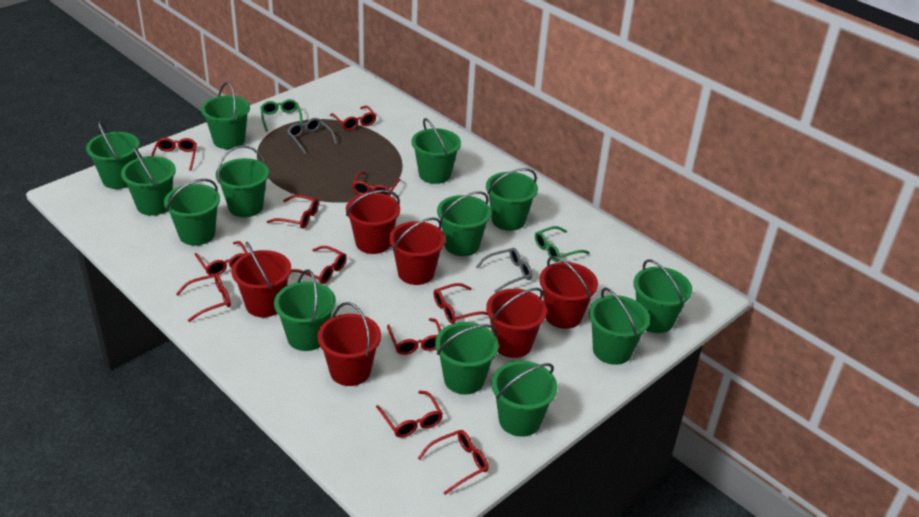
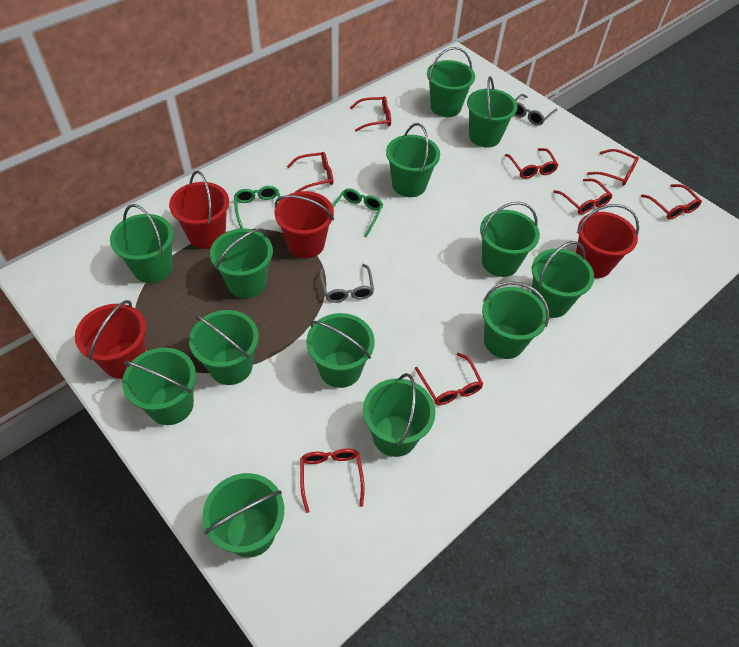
red bucket: 6 -> 4
red glasses: 11 -> 8

